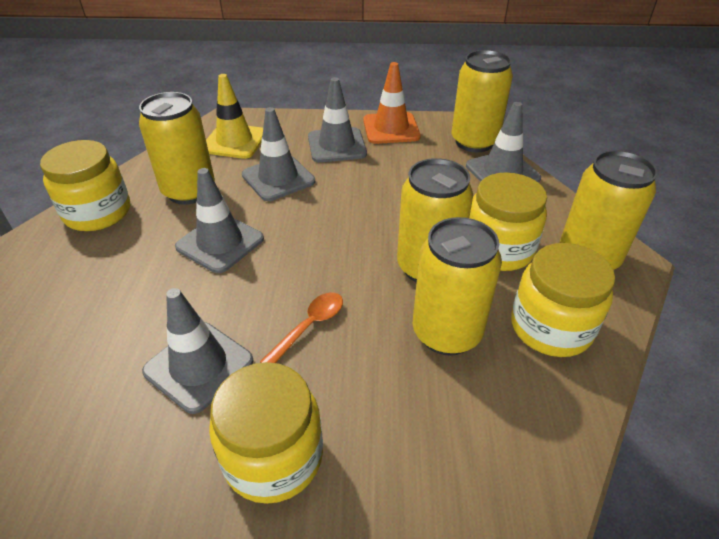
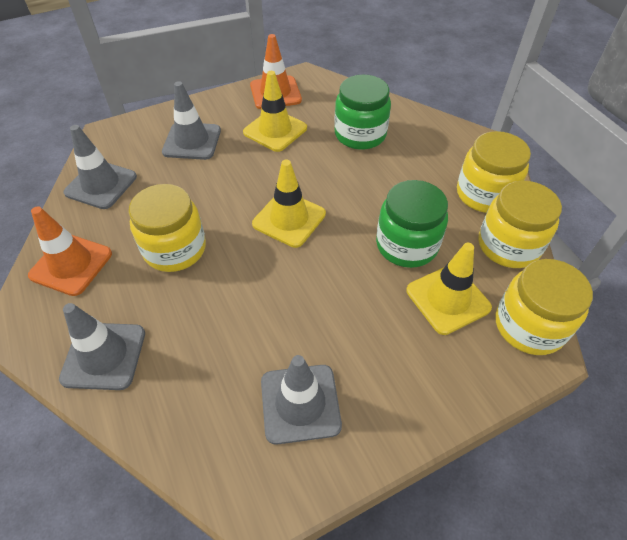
green jar: 0 -> 2
grey traffic cone: 5 -> 4
orange spoon: 1 -> 0
orange traffic cone: 1 -> 2
yellow can: 5 -> 0
yellow traffic cone: 1 -> 3

